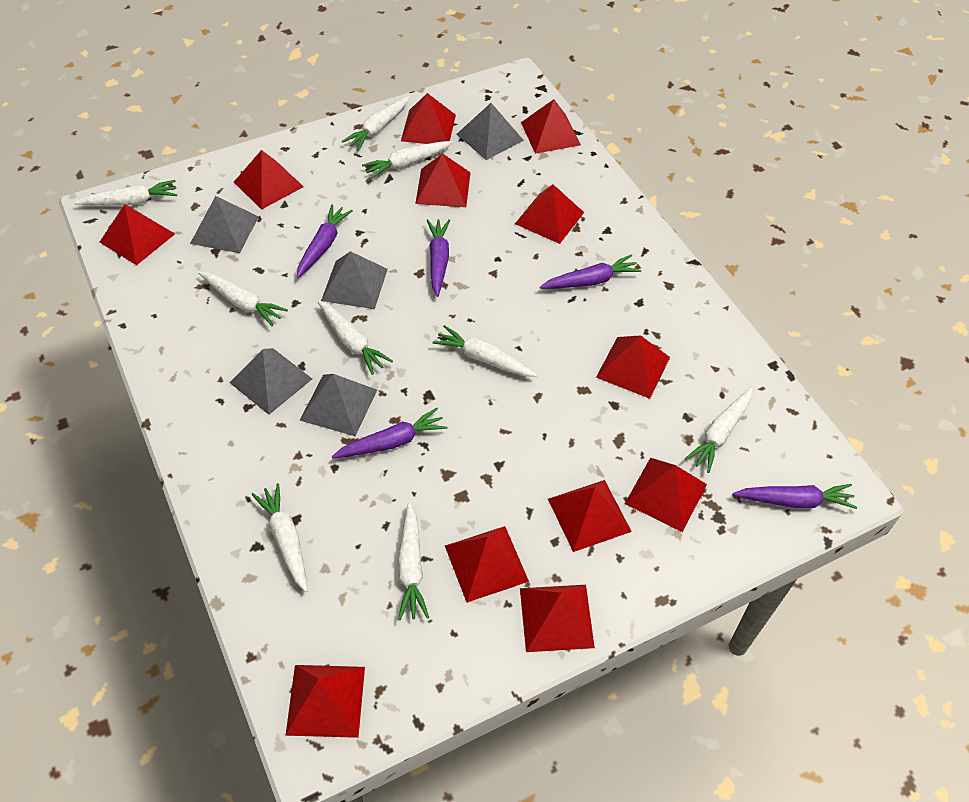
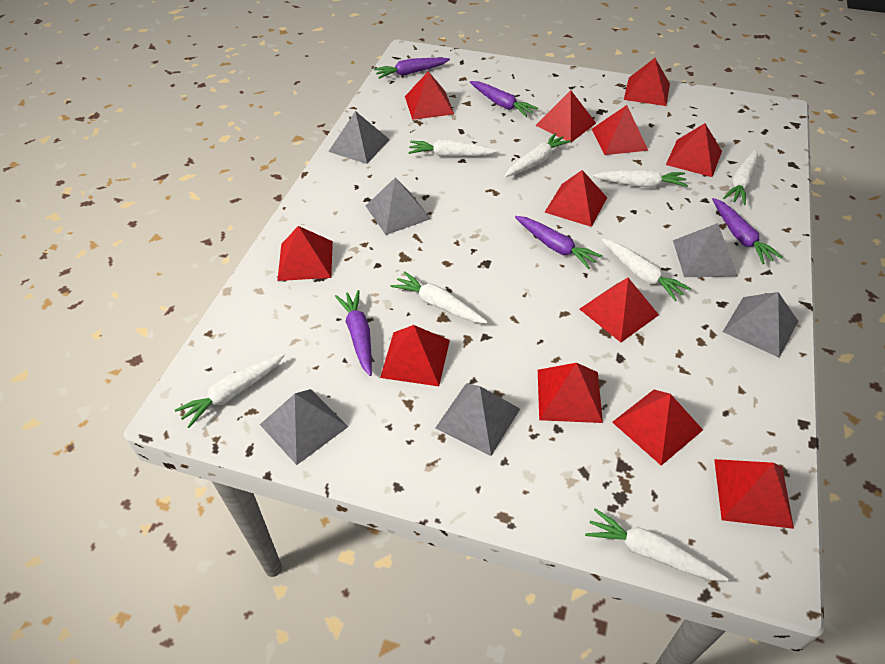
grey pyramid: 5 -> 6
white carrot: 9 -> 8

